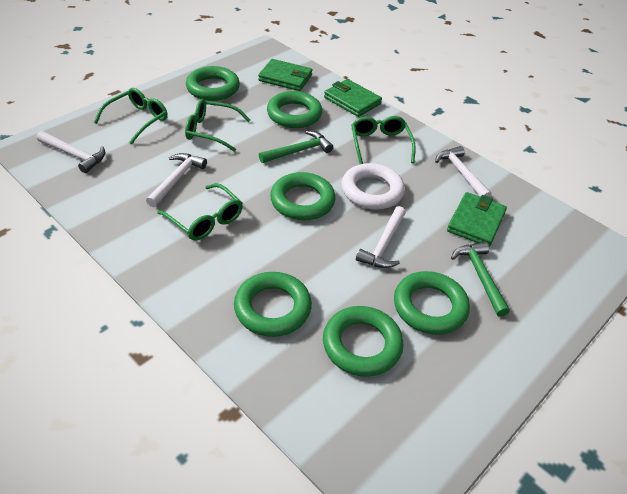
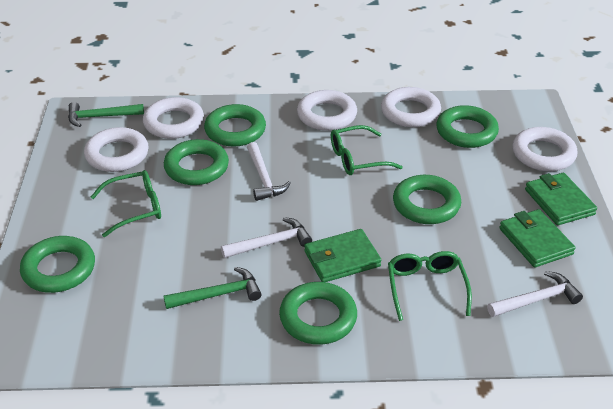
green glasses: 4 -> 3
white hammer: 4 -> 3
white ring: 1 -> 5

